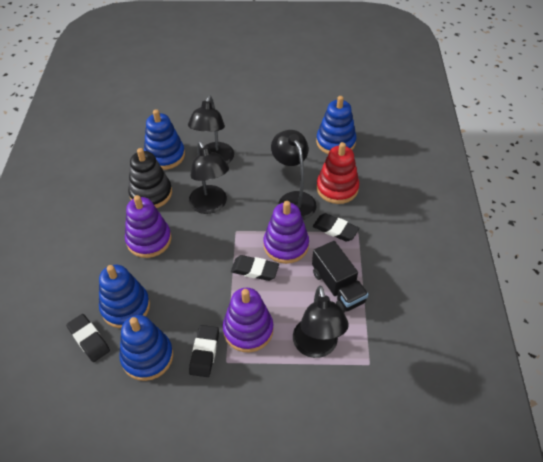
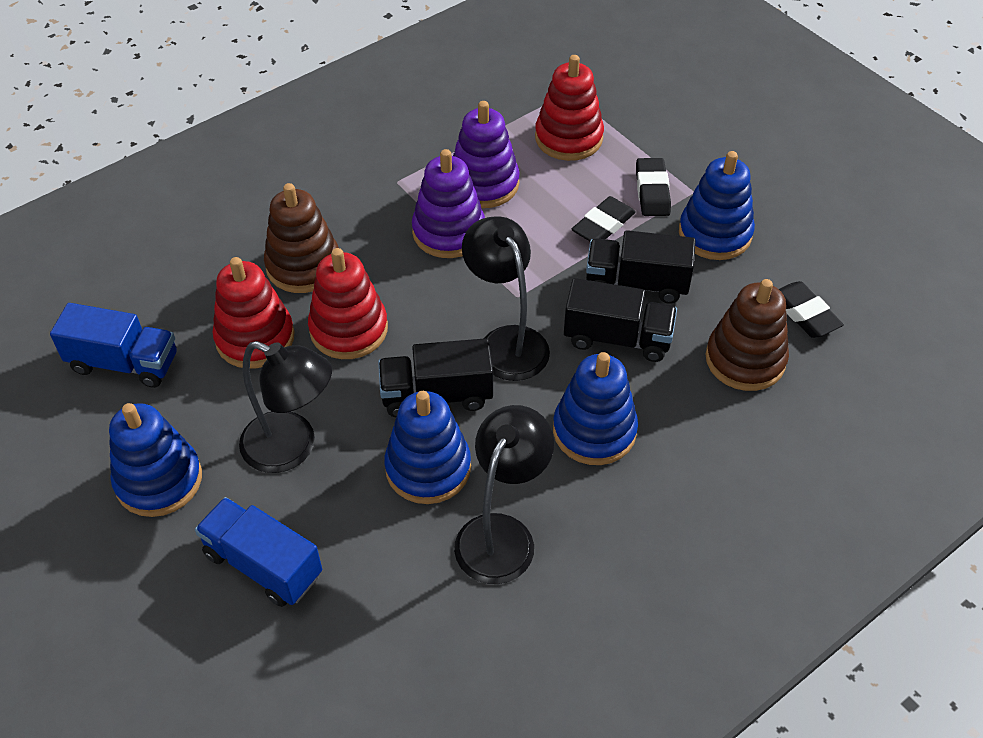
black eraser: 4 -> 3
black lamp: 4 -> 3
black stacking toy: 1 -> 0
black truck: 1 -> 3
blue truck: 0 -> 2
brown stacking toy: 0 -> 2
purple stacking toy: 3 -> 2
red stacking toy: 1 -> 3

